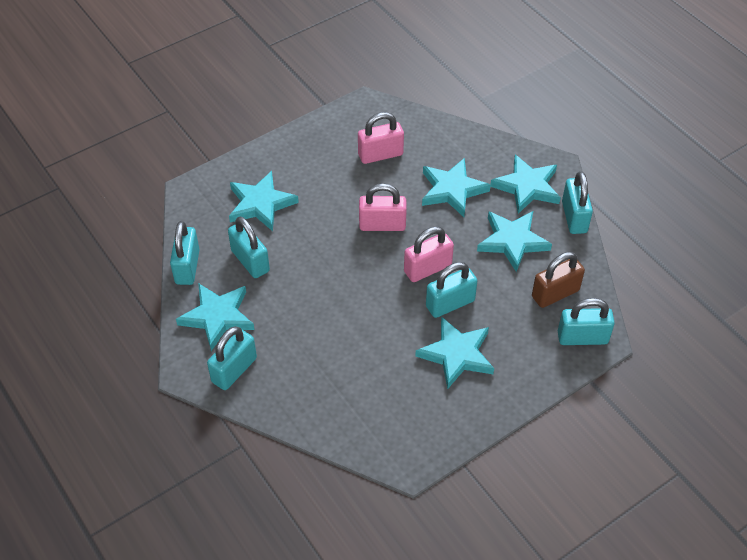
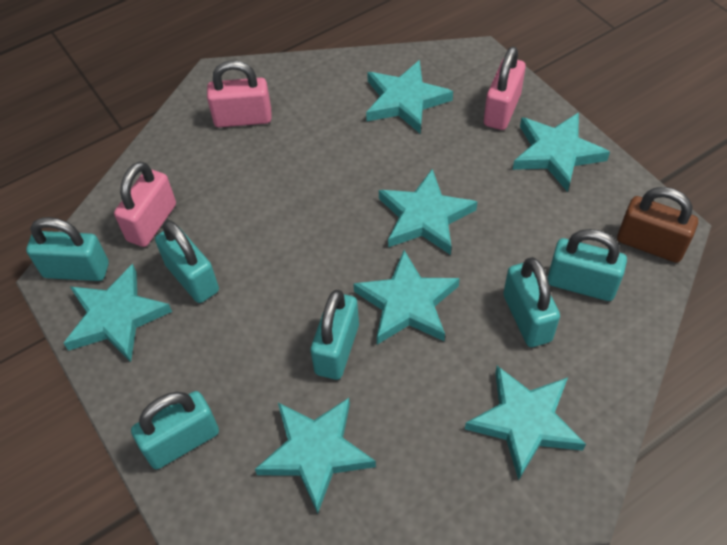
turquoise star: 6 -> 7

